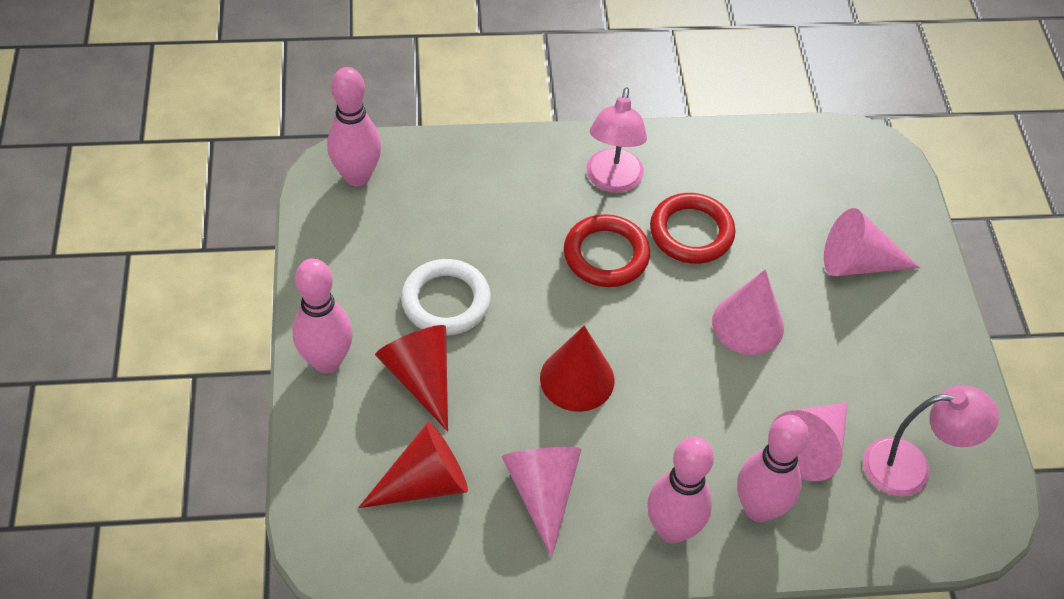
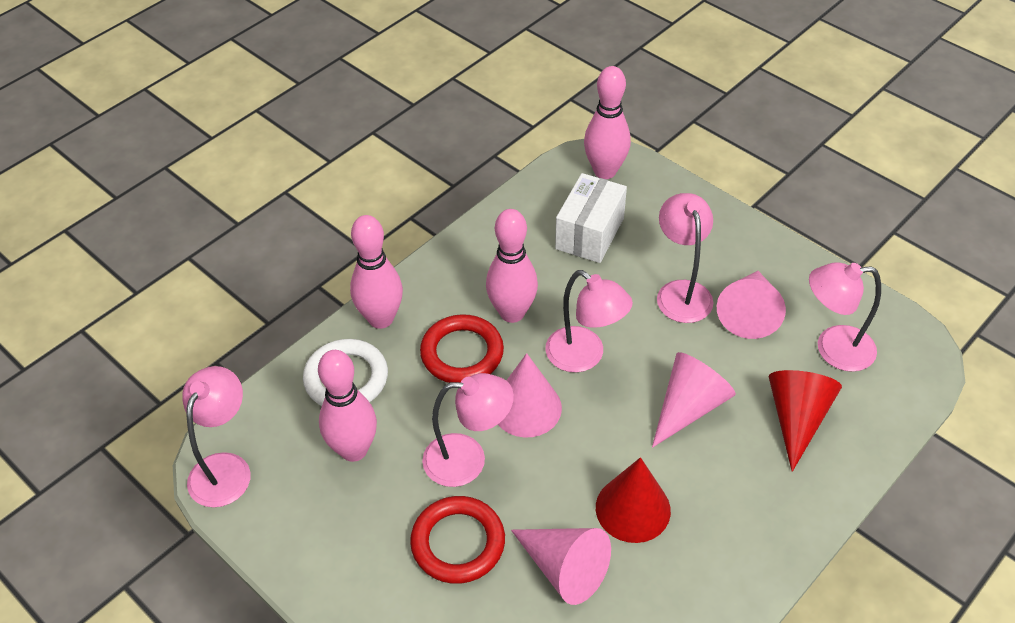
pink lamp: 2 -> 5
red cone: 3 -> 2
white box: 0 -> 1

